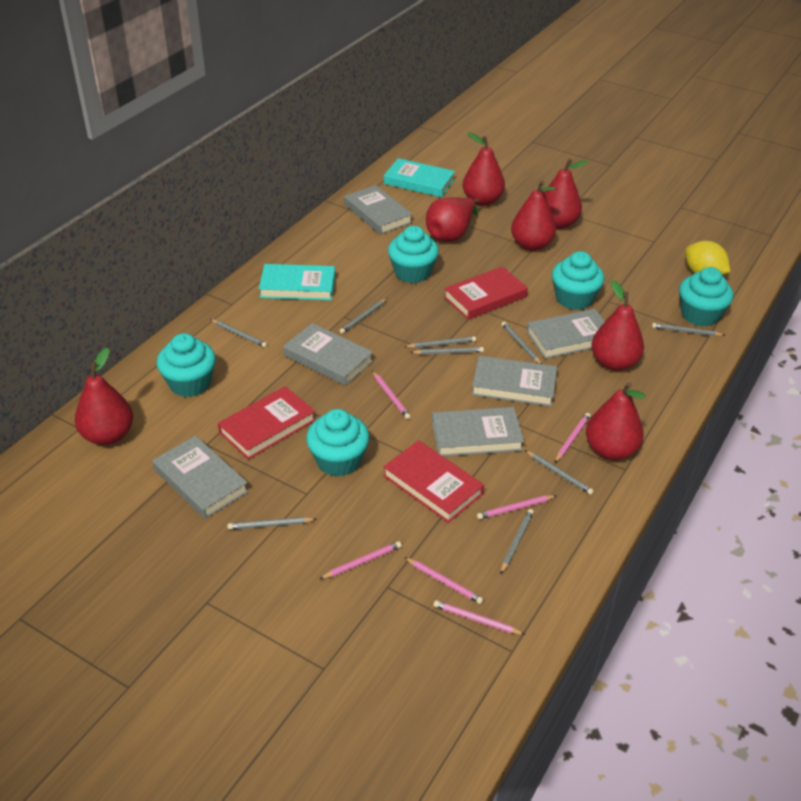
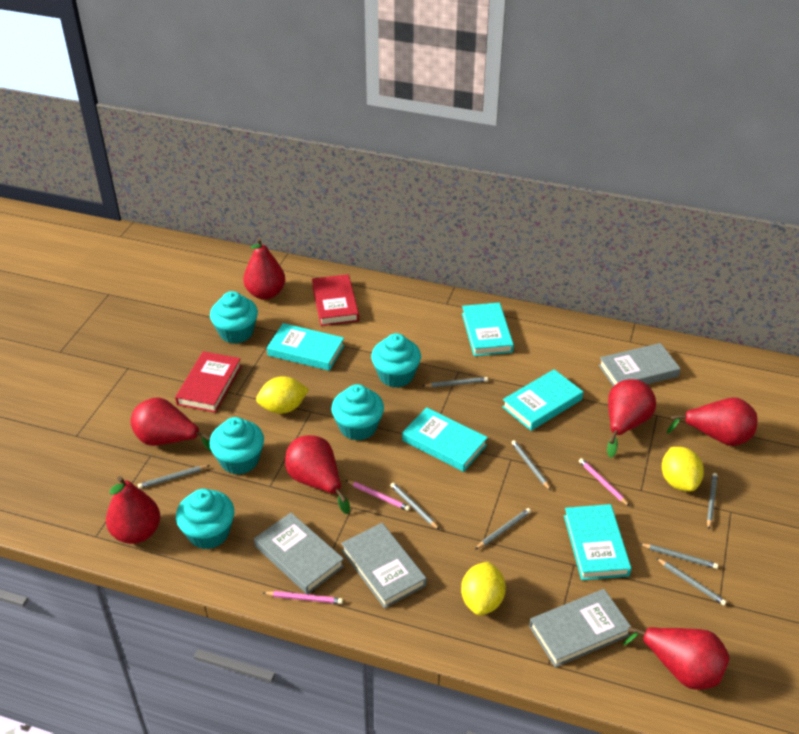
grey book: 6 -> 4
grey pencil: 9 -> 8
pink pencil: 6 -> 3
red book: 3 -> 2
turquoise book: 2 -> 5
yellow lemon: 1 -> 3

